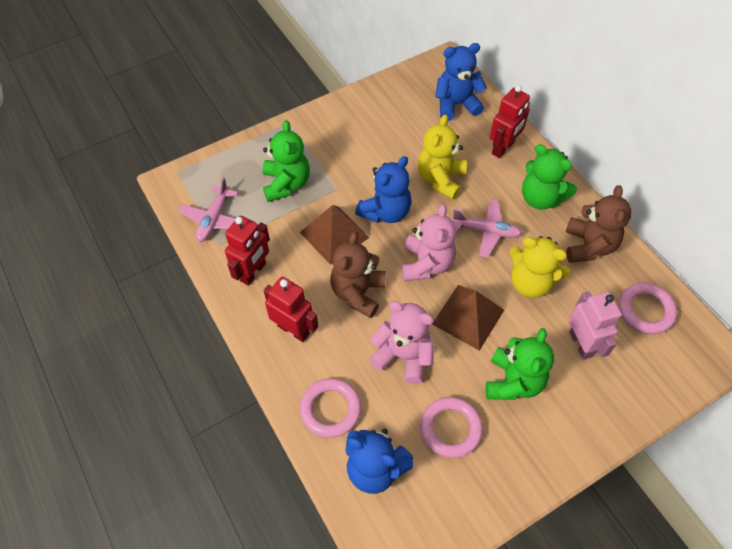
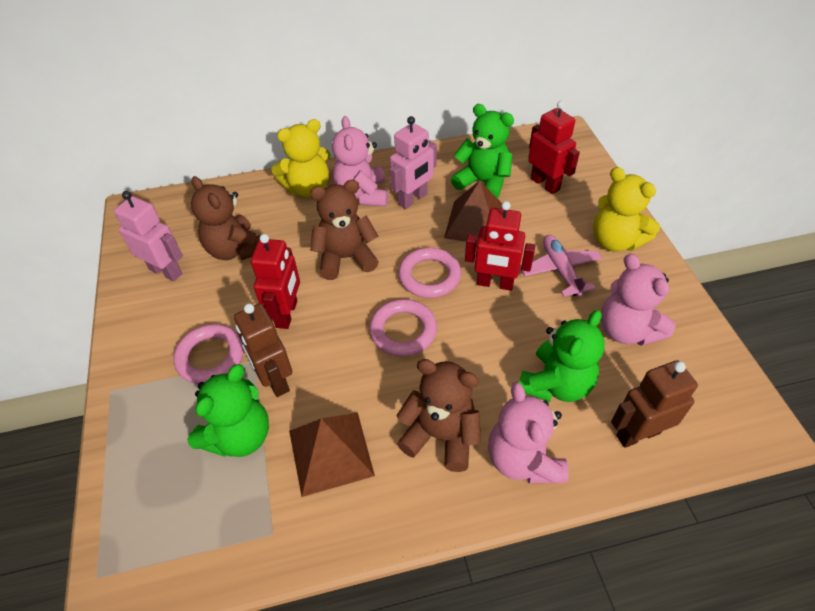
blue teddy bear: 3 -> 0
brown robot: 0 -> 2
brown teddy bear: 2 -> 3
pink plane: 2 -> 1
pink robot: 1 -> 2
pink teddy bear: 2 -> 3

